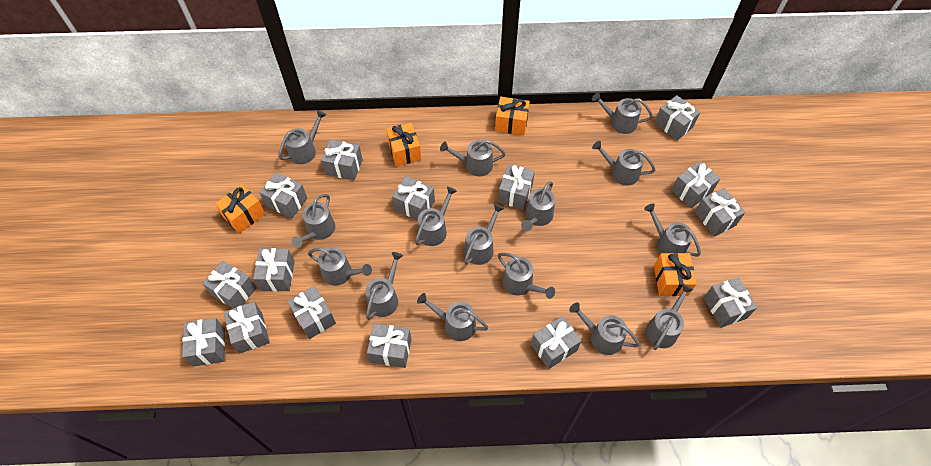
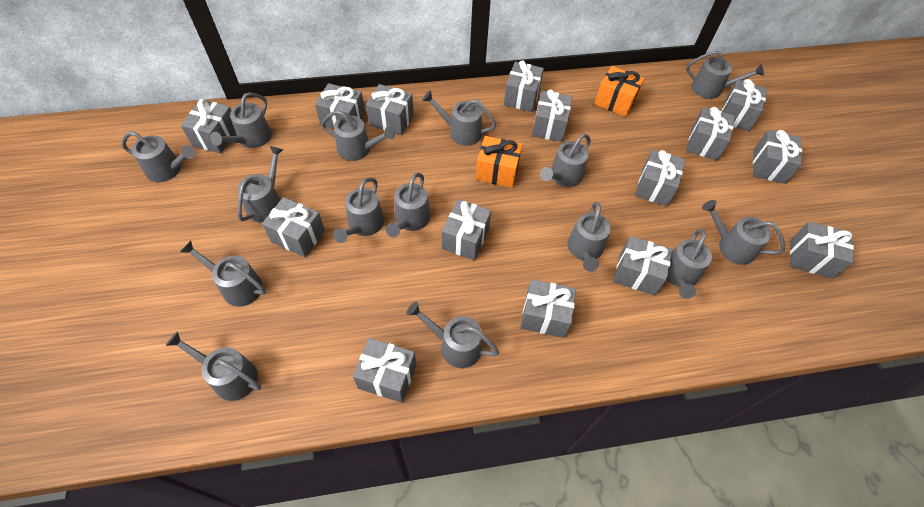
orange gift: 4 -> 2

